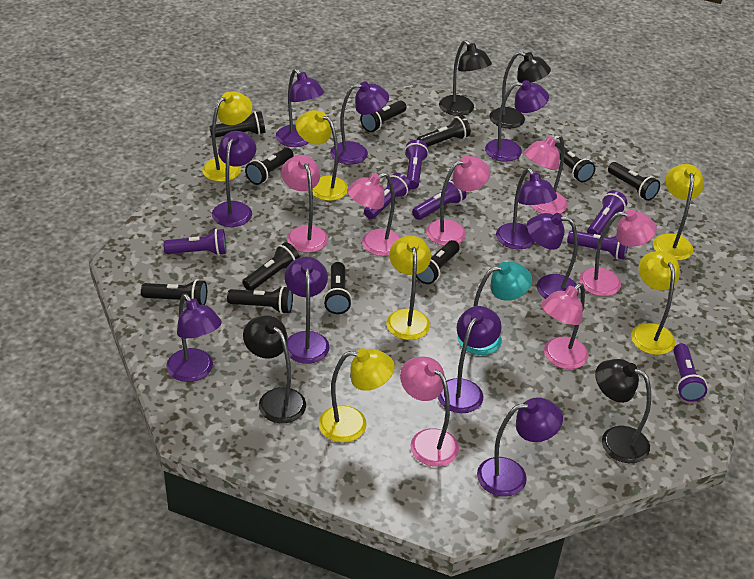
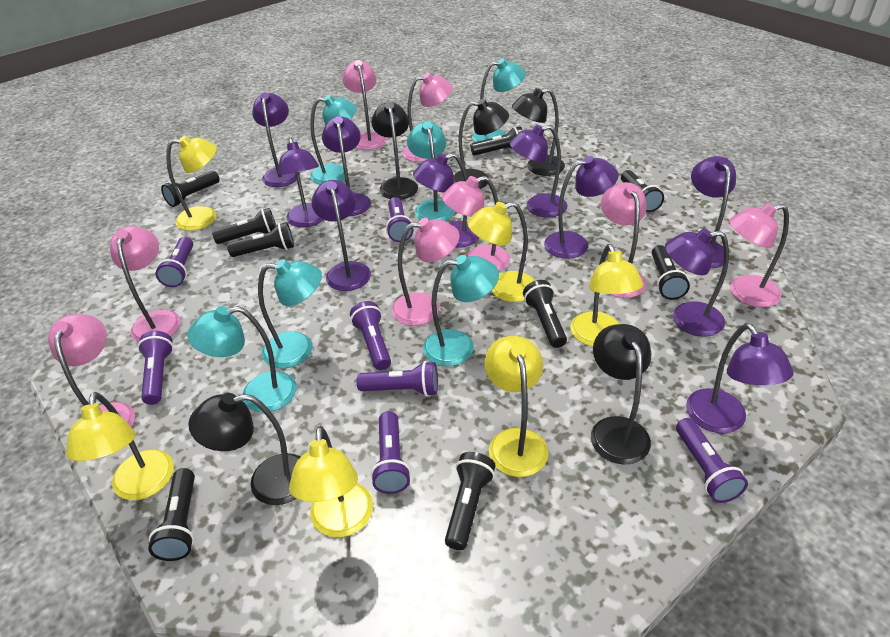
black flashlight: 11 -> 9
black lamp: 4 -> 5
pink lamp: 7 -> 8
turquoise lamp: 1 -> 6

